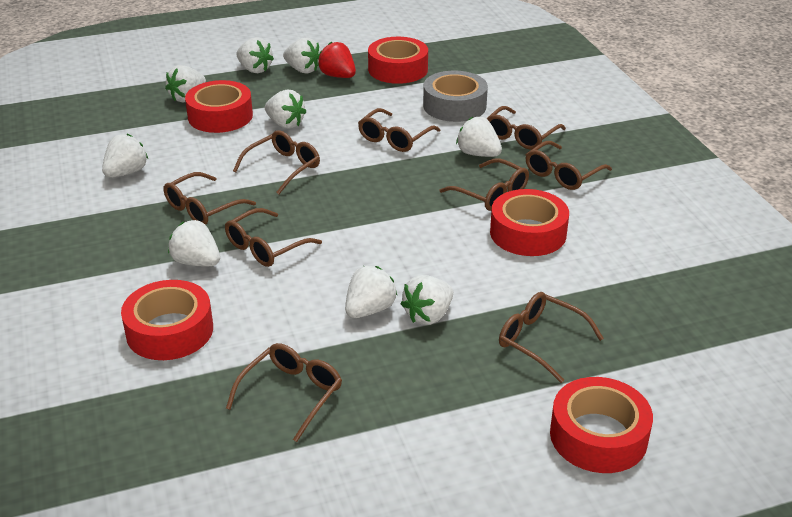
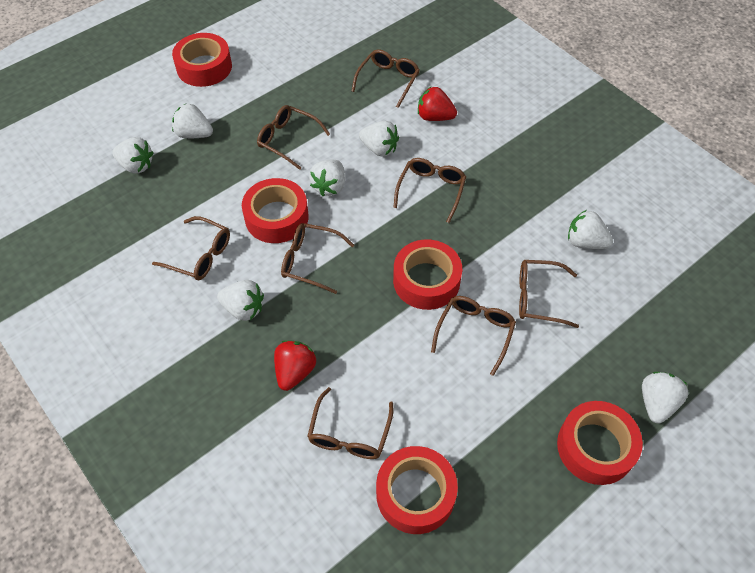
brown glasses: 9 -> 8
grey tape: 1 -> 0
red strawberry: 1 -> 2
white strawberry: 9 -> 7

